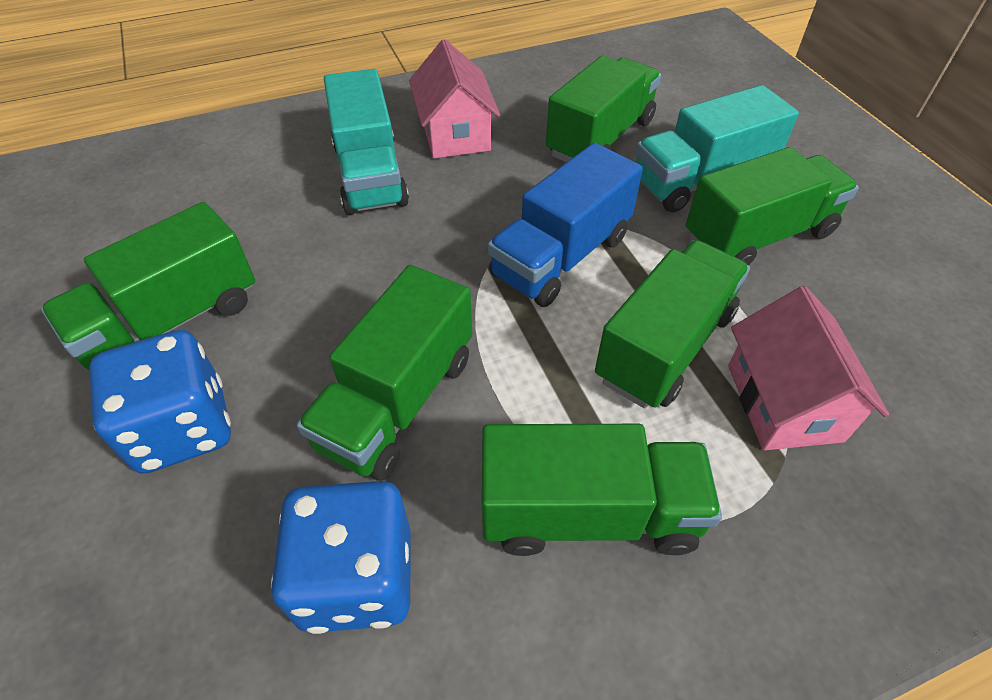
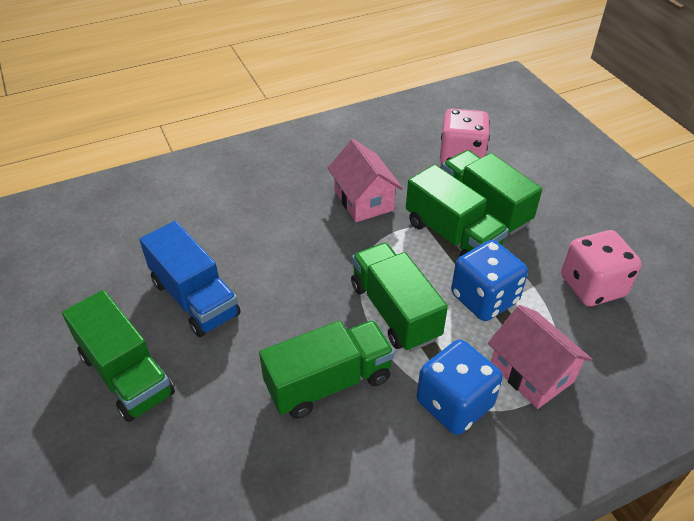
green truck: 6 -> 5
pink dice: 0 -> 2
turquoise truck: 2 -> 0

